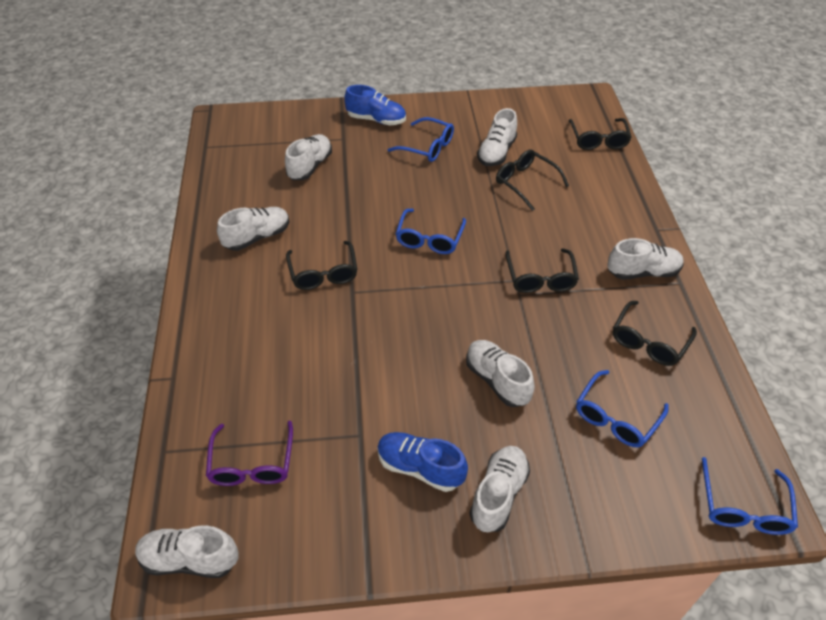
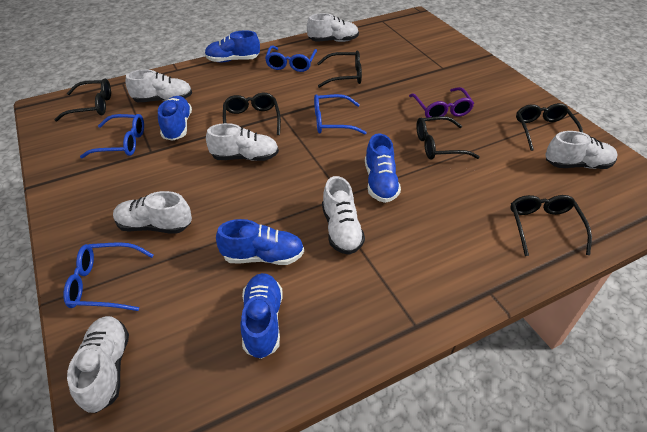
black glasses: 5 -> 6
blue shoe: 2 -> 5

